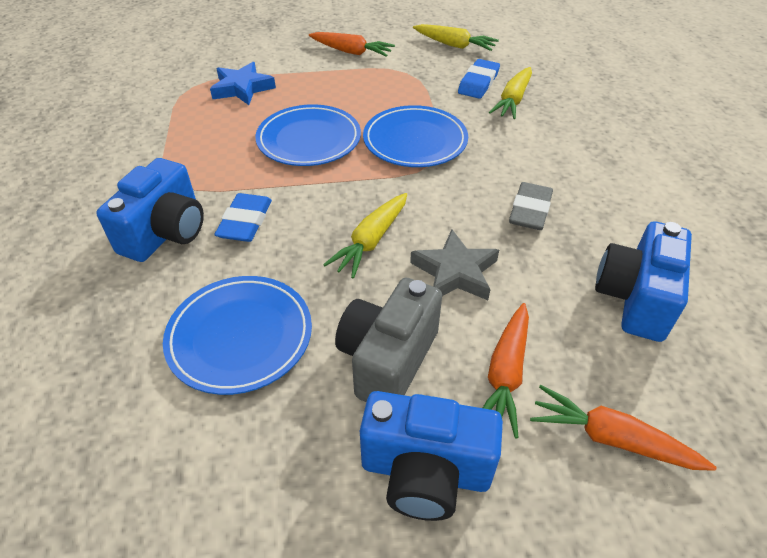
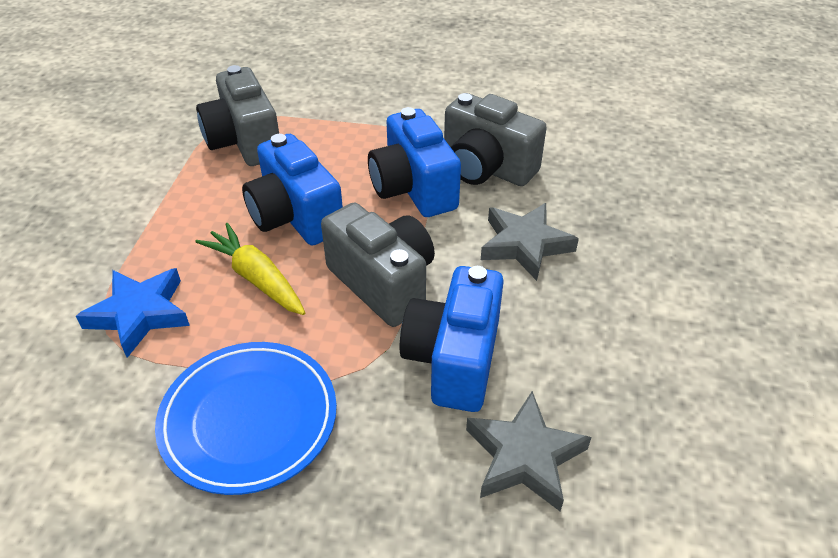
blue eraser: 2 -> 0
blue plate: 3 -> 1
grey camera: 1 -> 3
grey eraser: 1 -> 0
grey star: 1 -> 2
orange carrot: 3 -> 0
yellow carrot: 3 -> 1

